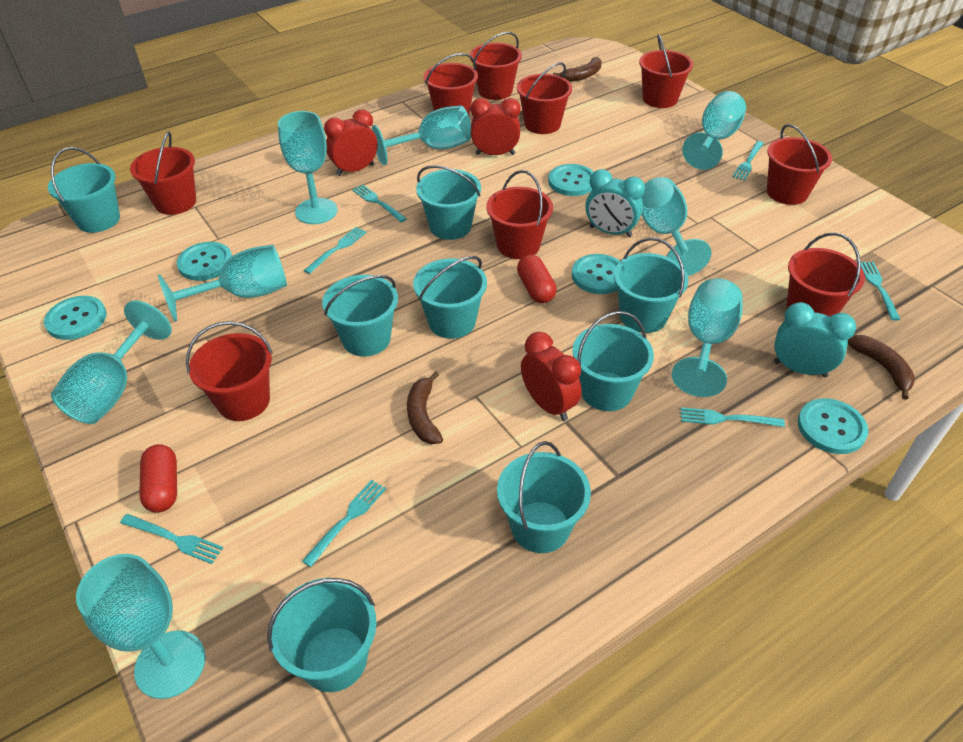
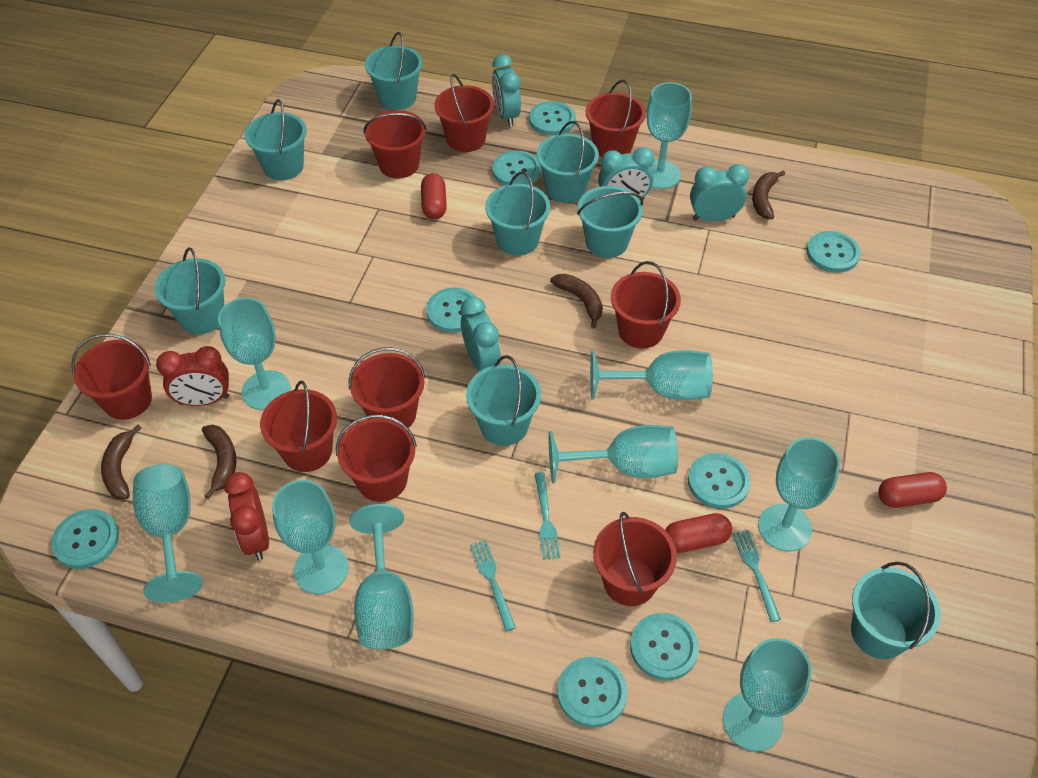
brown banana: 3 -> 4
red capsule: 2 -> 3
red clock: 3 -> 2
turquoise button: 5 -> 8
turquoise clock: 2 -> 4
turquoise fork: 7 -> 3
turquoise goblet: 8 -> 9

